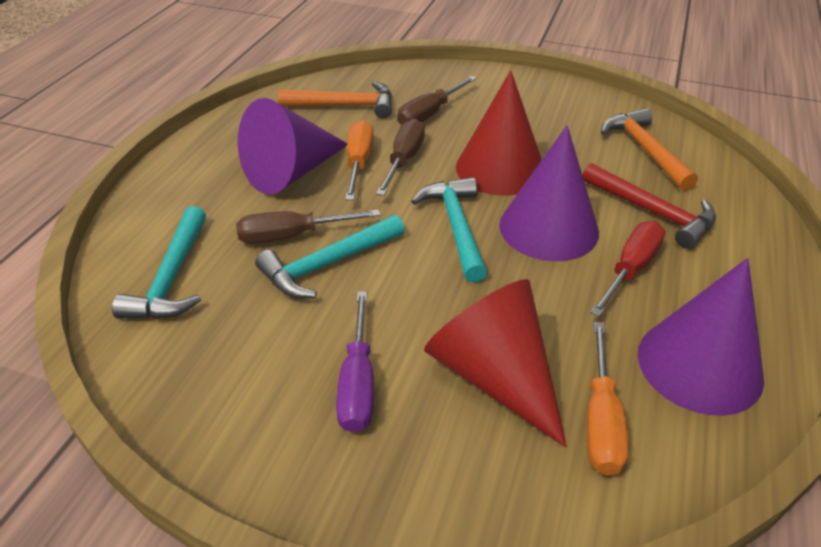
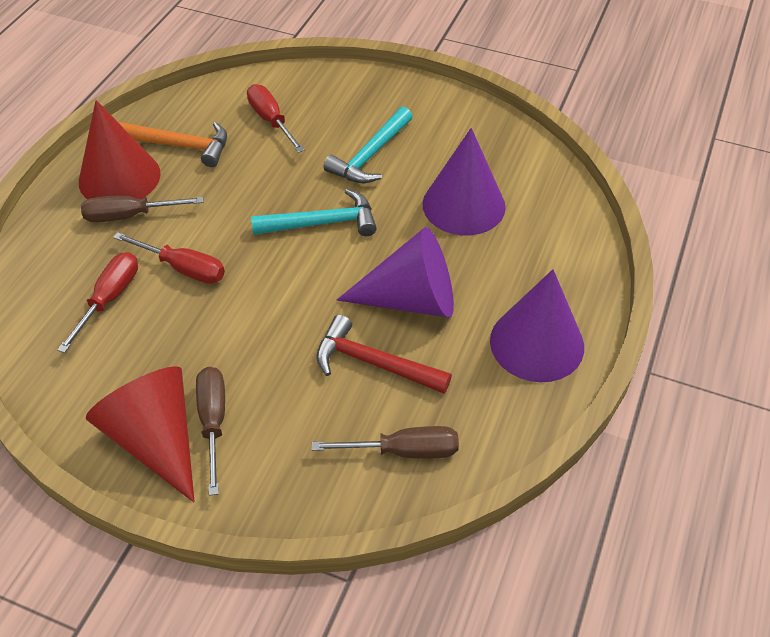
orange hammer: 2 -> 1
orange screwdriver: 2 -> 0
purple screwdriver: 1 -> 0
red screwdriver: 1 -> 3
turquoise hammer: 3 -> 2

